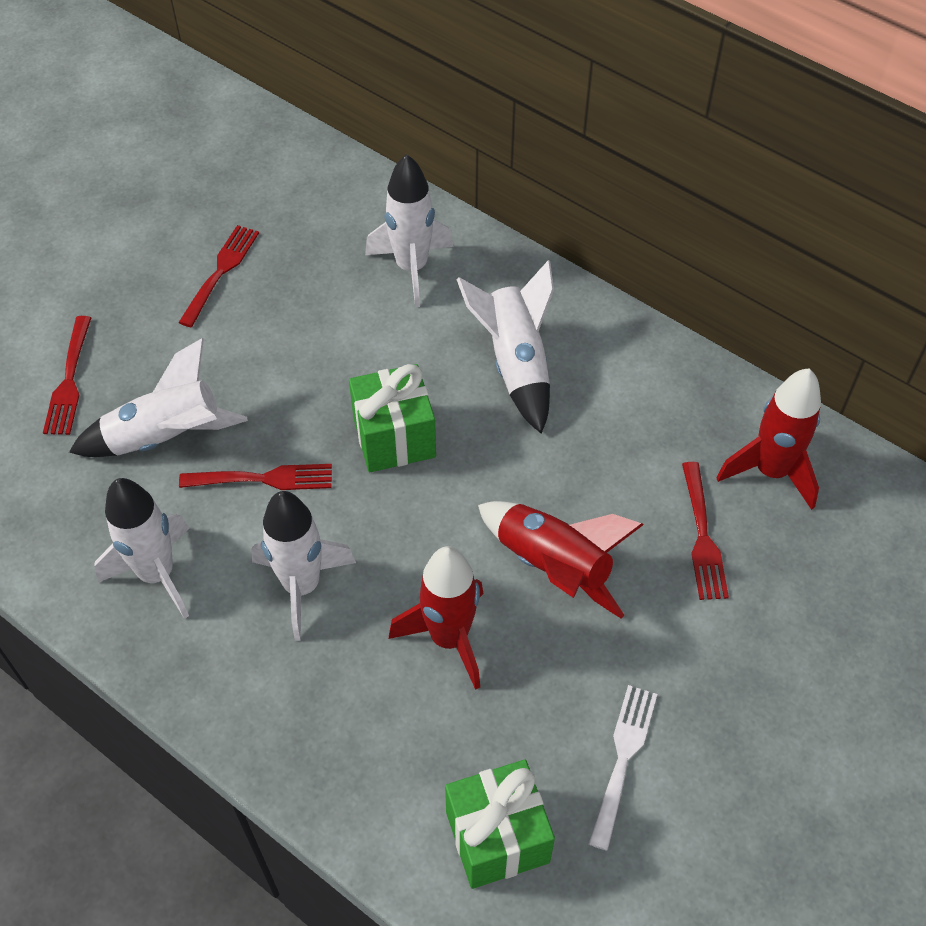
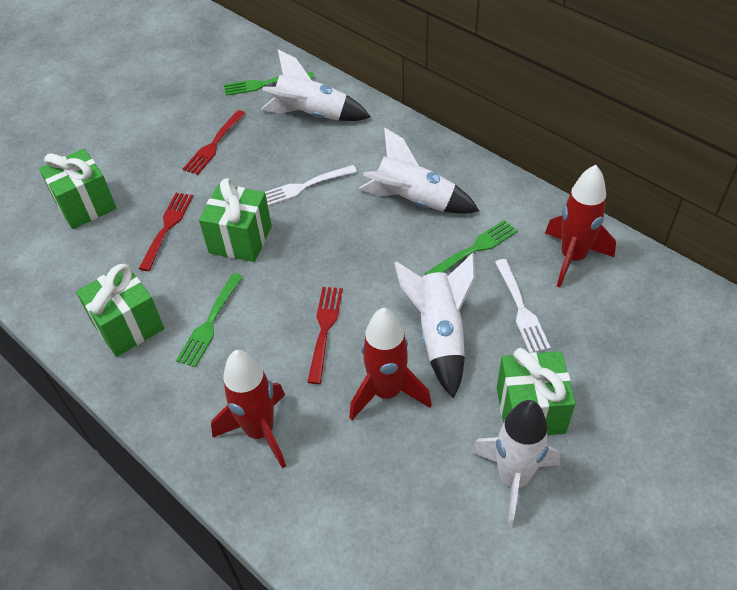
green fork: 0 -> 3
green gift: 2 -> 4
red fork: 4 -> 3
white fork: 1 -> 2
white rocket: 5 -> 4

